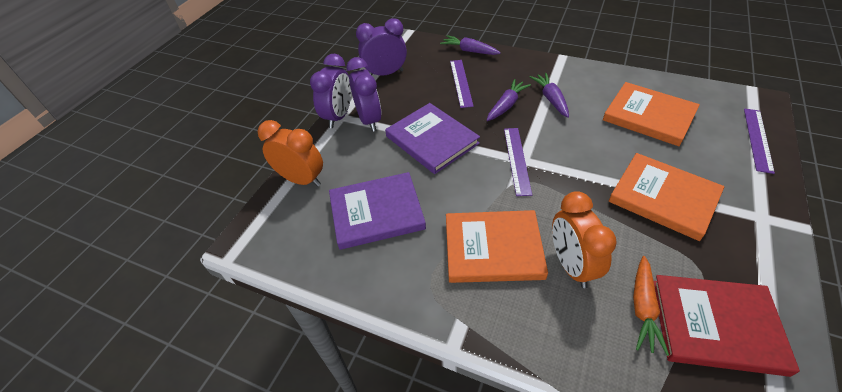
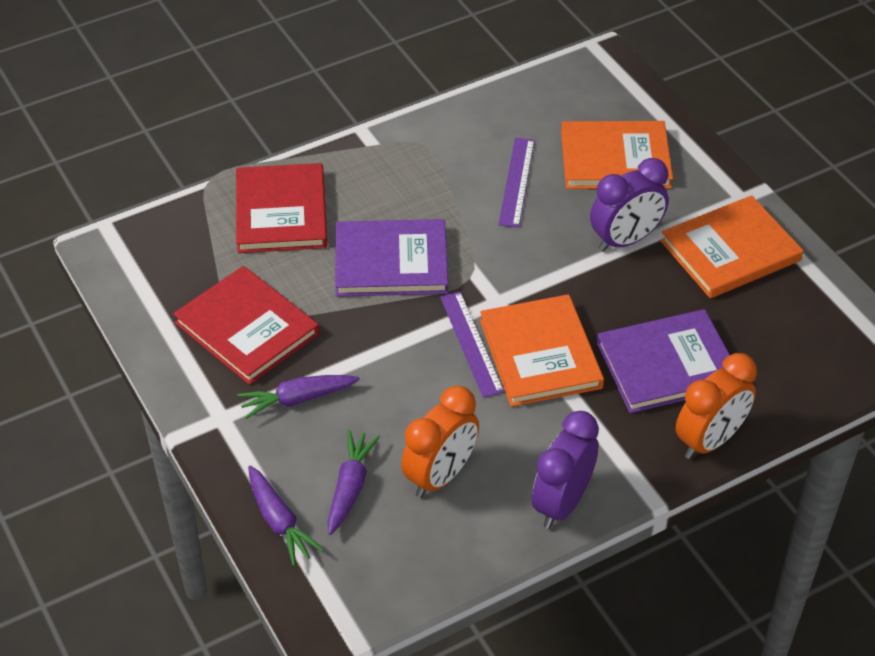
orange carrot: 1 -> 0
purple clock: 3 -> 2
purple ruler: 3 -> 2
red book: 1 -> 2

